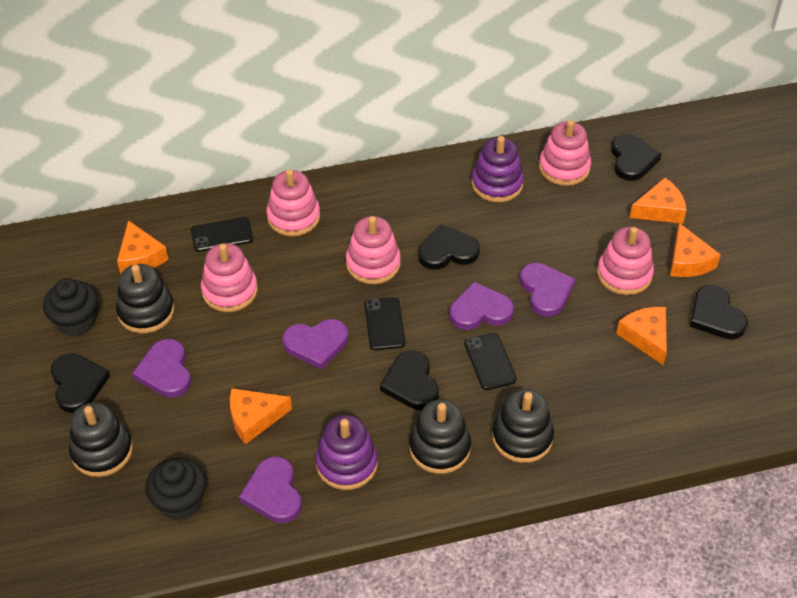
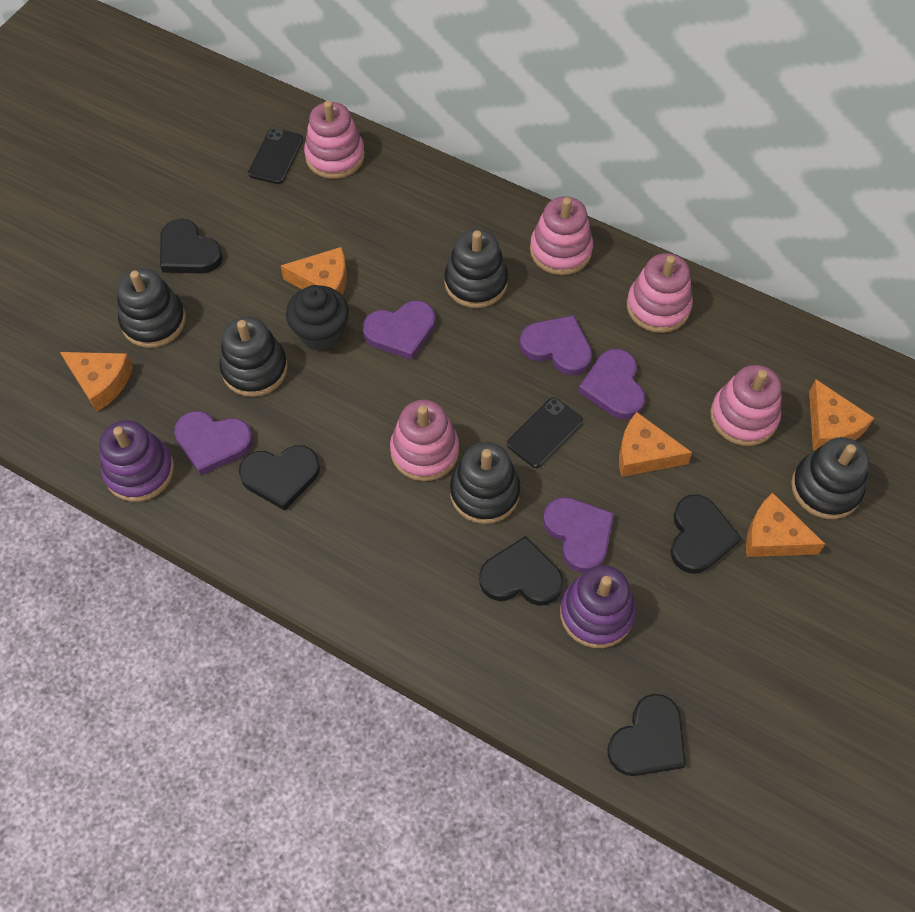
black cupcake: 2 -> 1
black phone: 3 -> 2
black stacking toy: 4 -> 5

